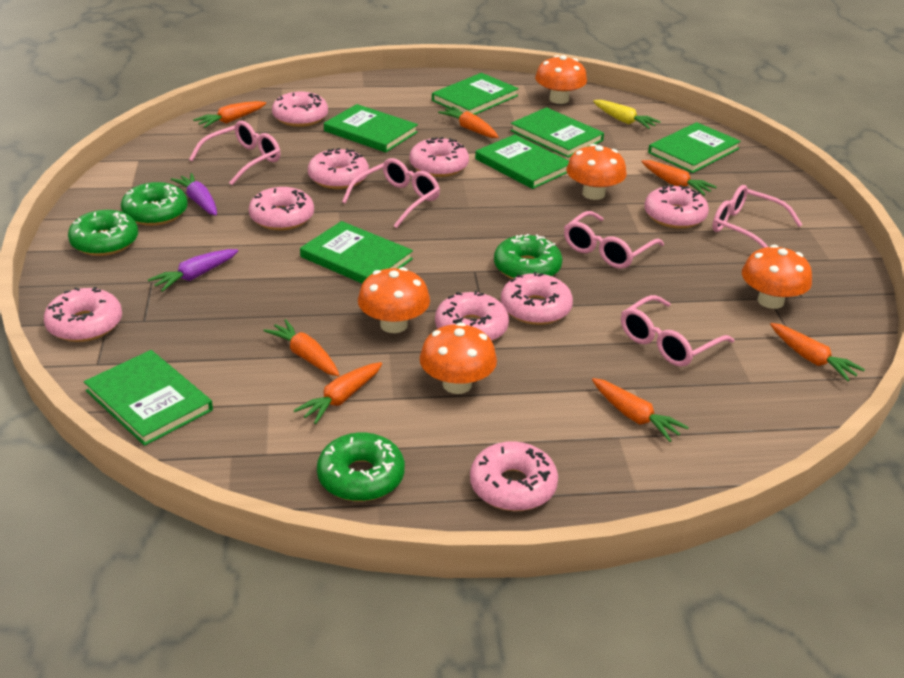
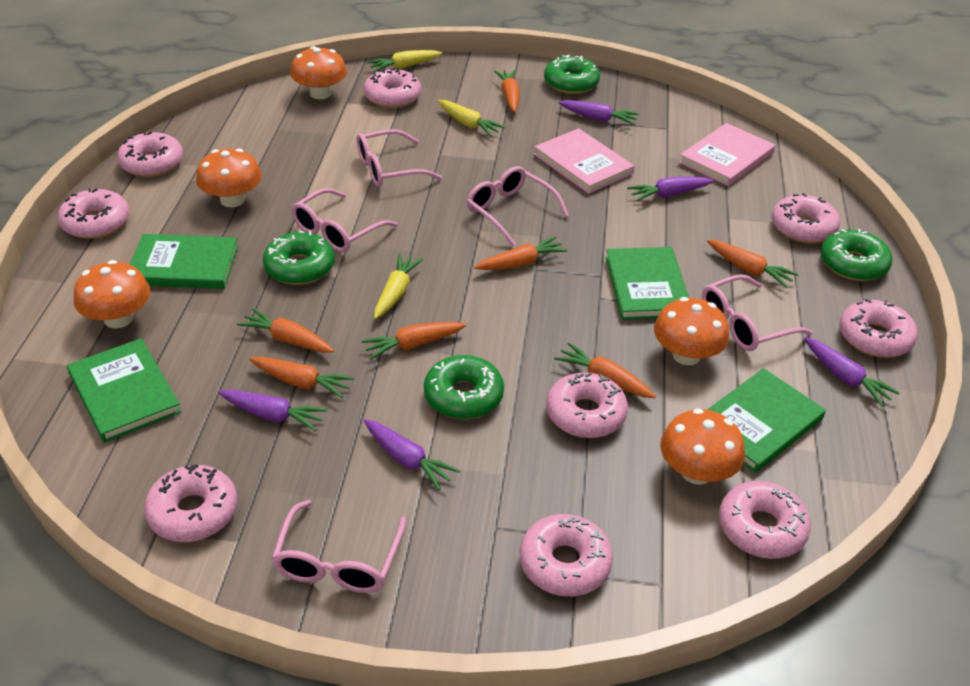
green book: 7 -> 4
pink book: 0 -> 2
purple carrot: 2 -> 5
yellow carrot: 1 -> 3

